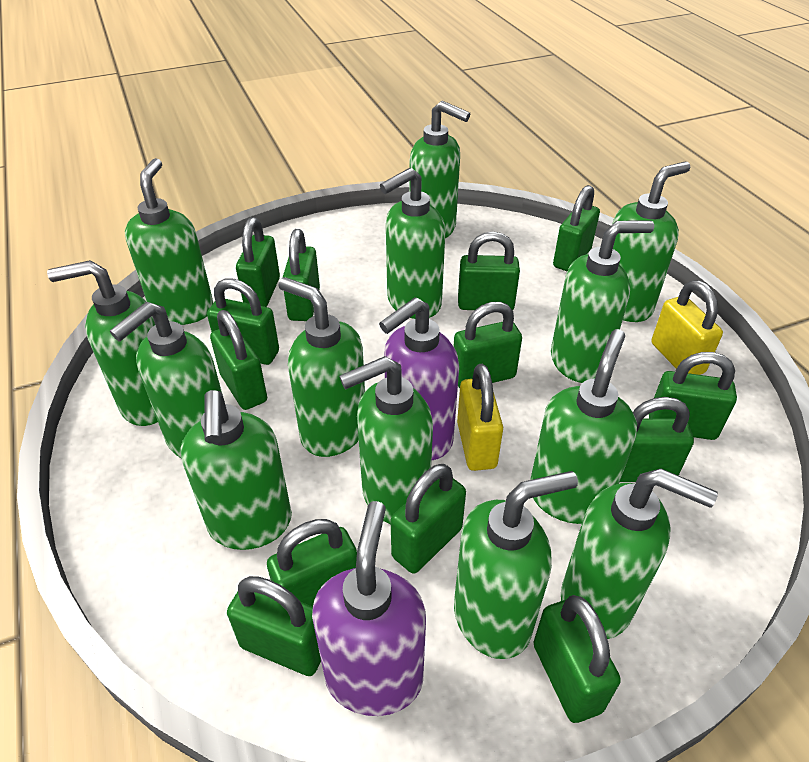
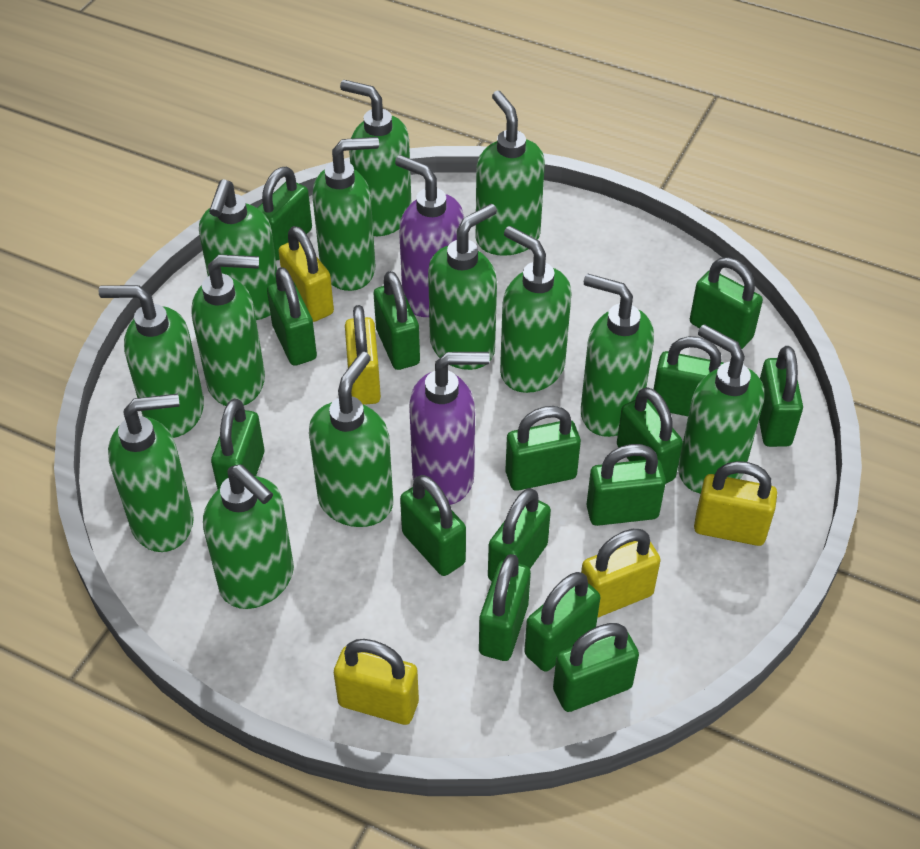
green padlock: 13 -> 15
yellow padlock: 2 -> 5

